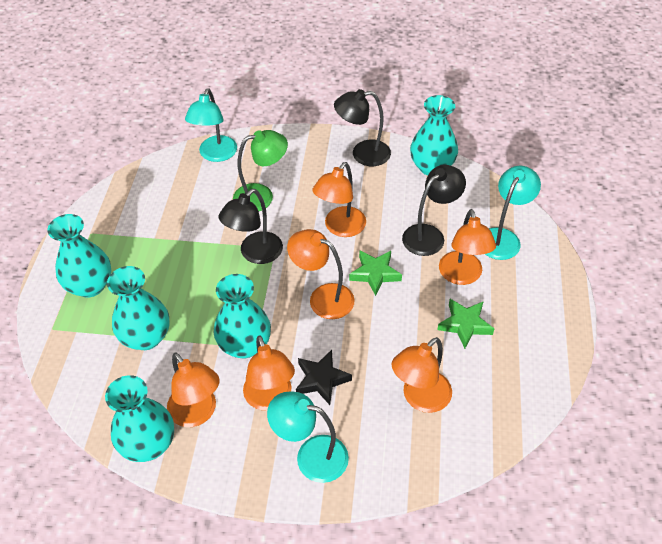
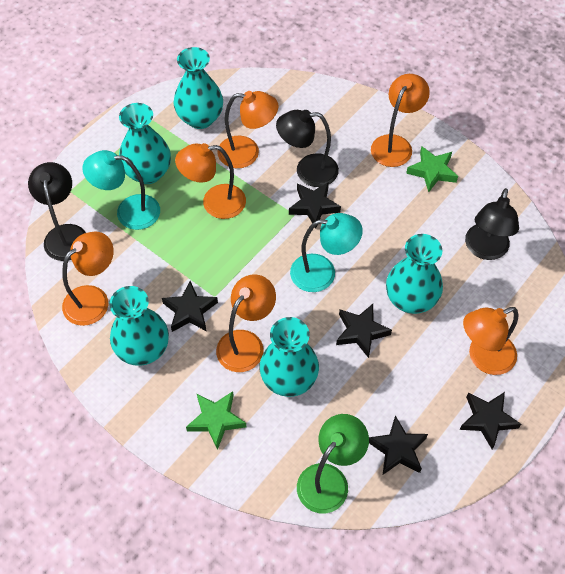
black star: 1 -> 5
turquoise lamp: 3 -> 2

